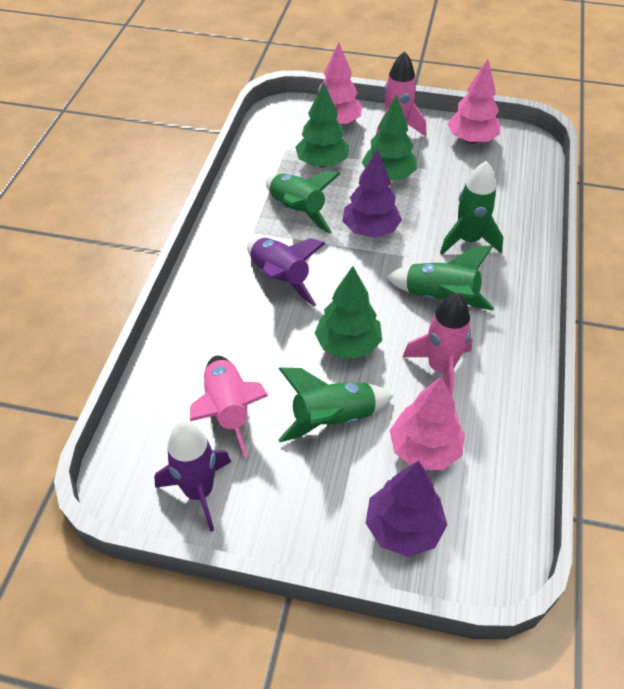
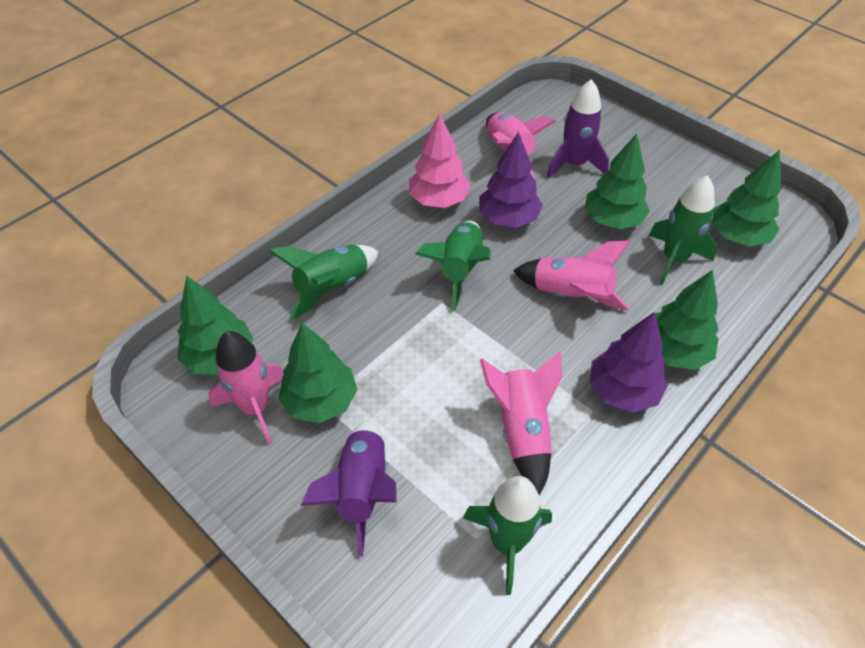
green tree: 3 -> 5
pink rocket: 3 -> 4
pink tree: 3 -> 1

